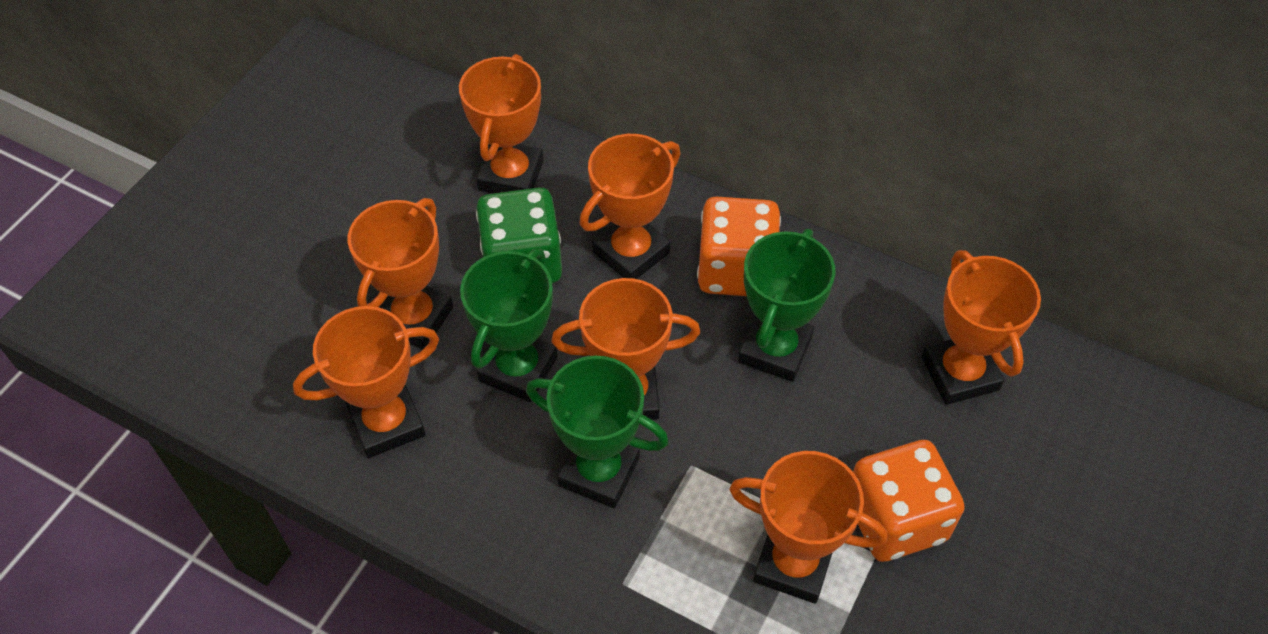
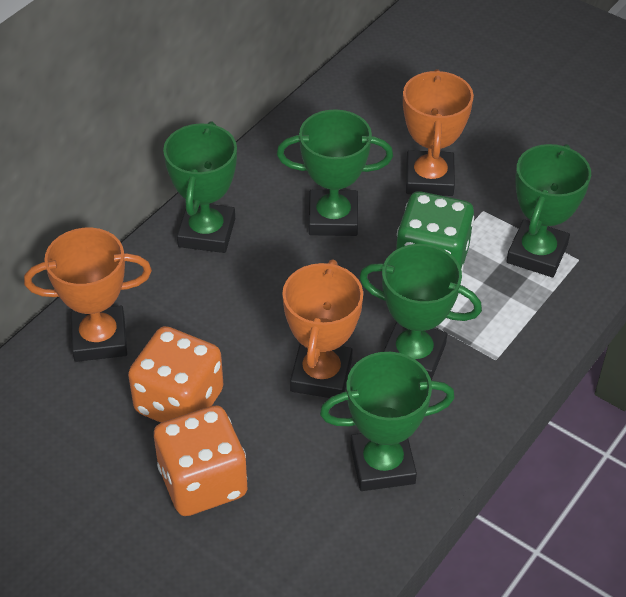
green trophy: 3 -> 5
orange trophy: 7 -> 3

